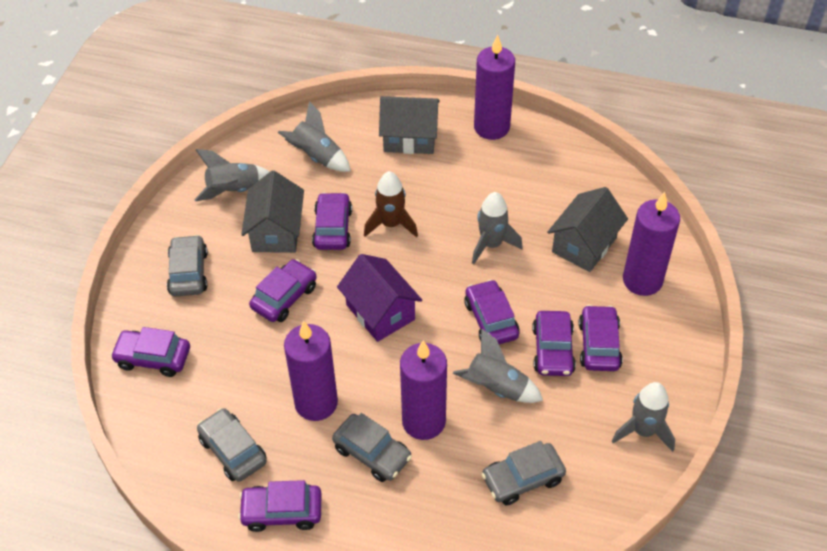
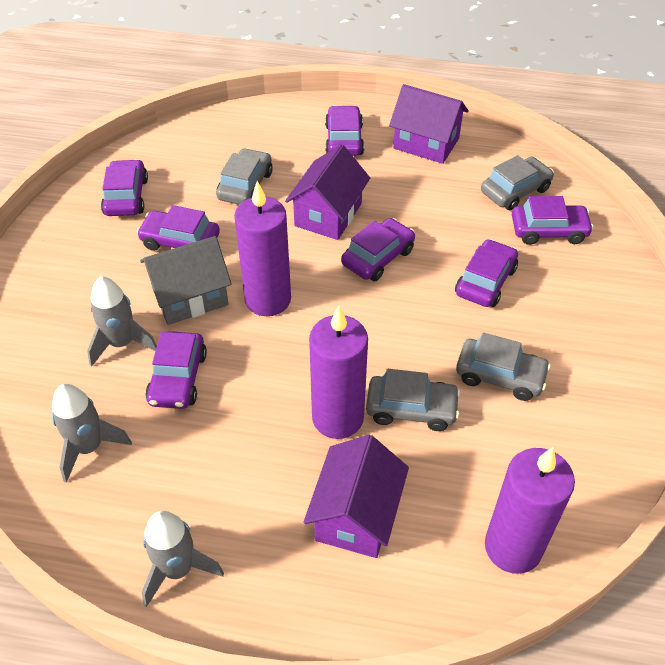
brown rocket: 1 -> 0
grey house: 3 -> 1
grey rocket: 5 -> 3
purple candle: 4 -> 3
purple house: 1 -> 3

